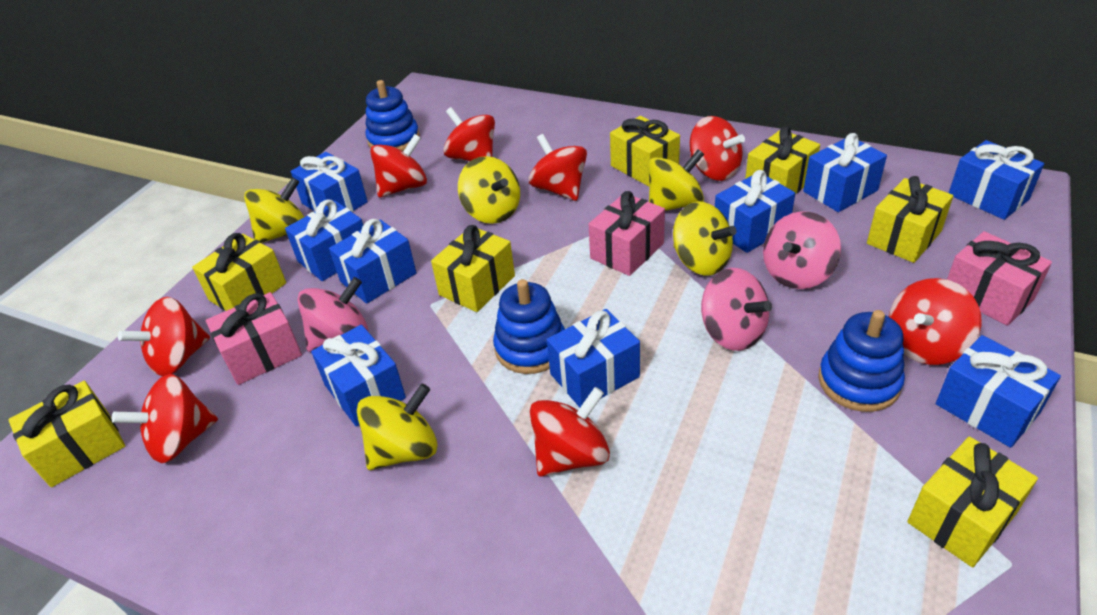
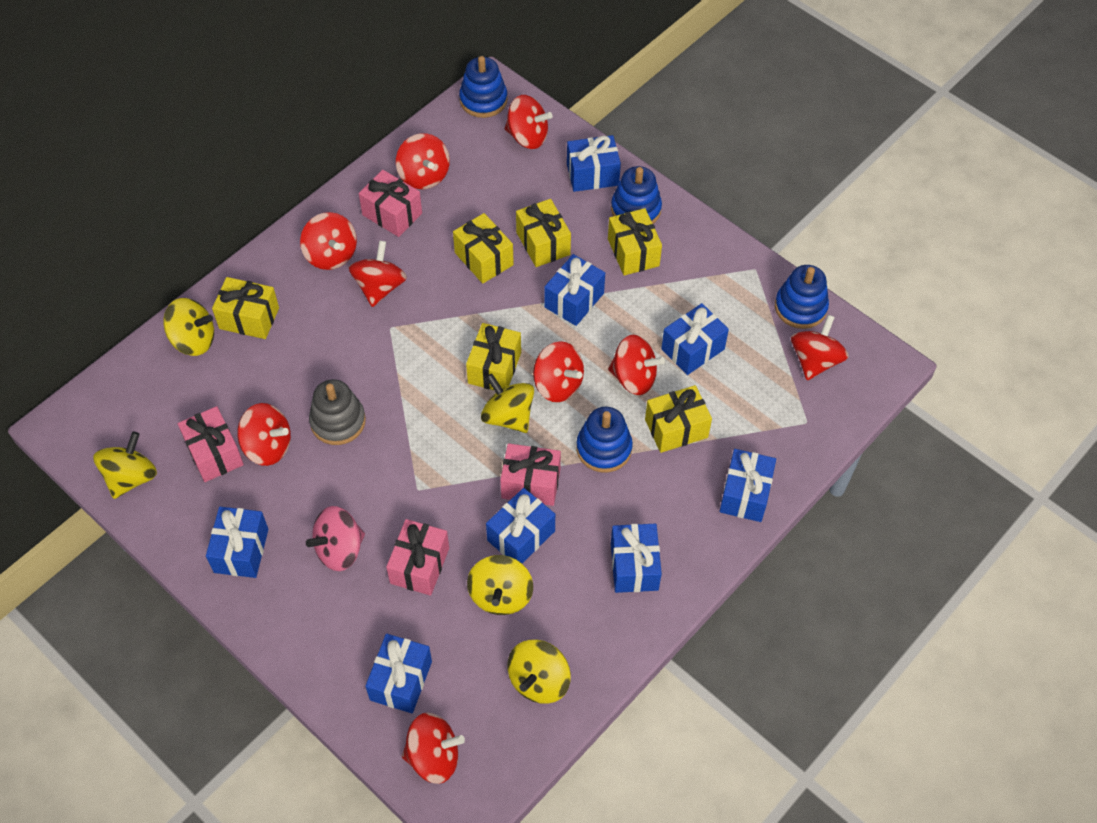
blue gift: 9 -> 8
blue stacking toy: 3 -> 4
grey stacking toy: 0 -> 1
pink gift: 3 -> 4
pink spinning top: 3 -> 1
red spinning top: 8 -> 9
yellow gift: 7 -> 6

